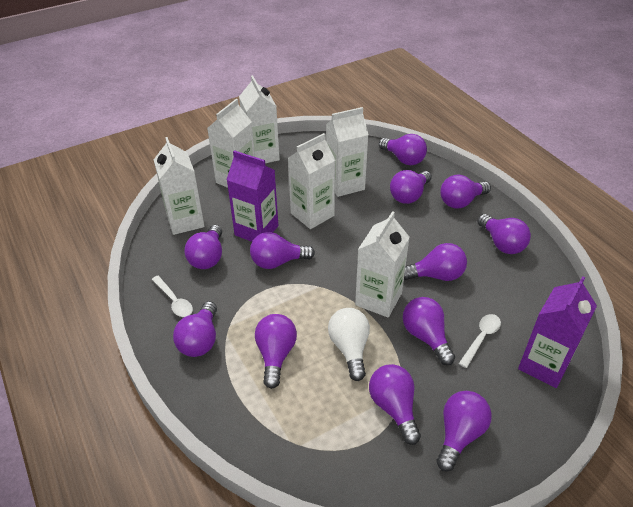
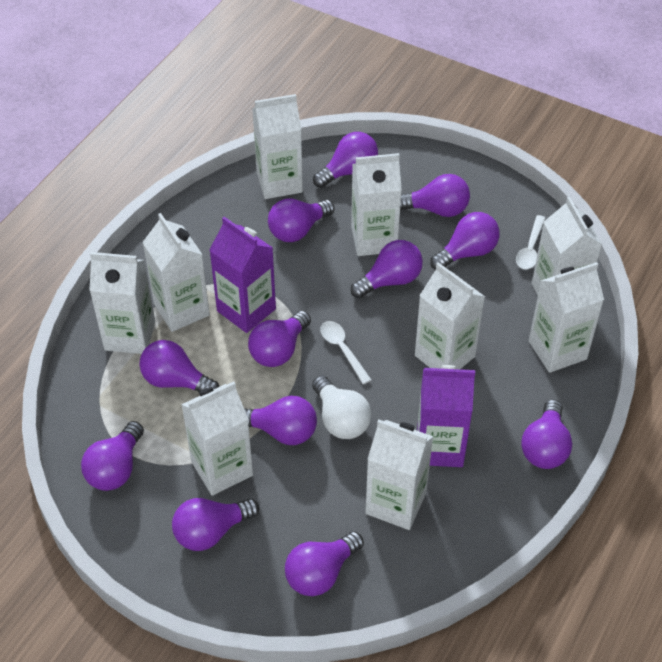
white carton: 6 -> 9

